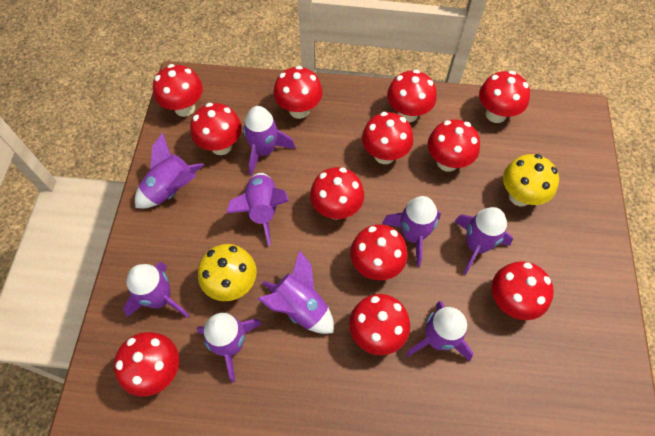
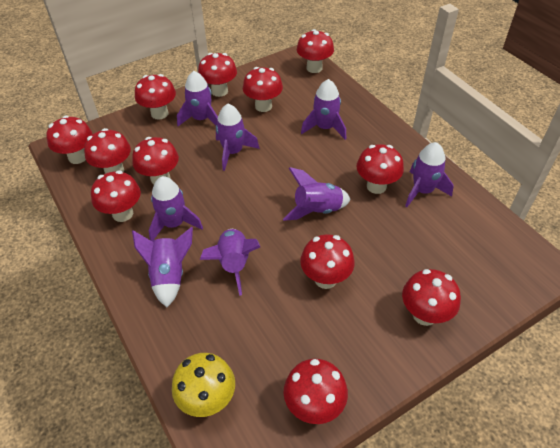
purple rocket: 9 -> 8
yellow mushroom: 2 -> 1

